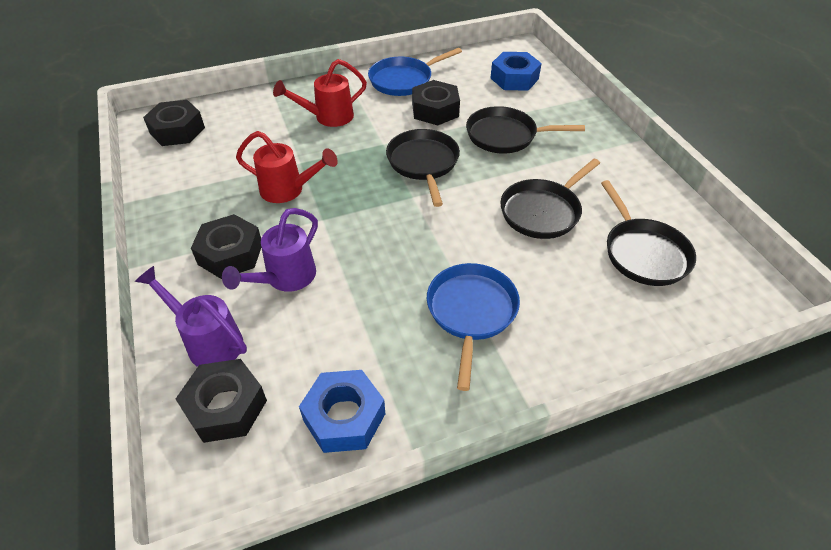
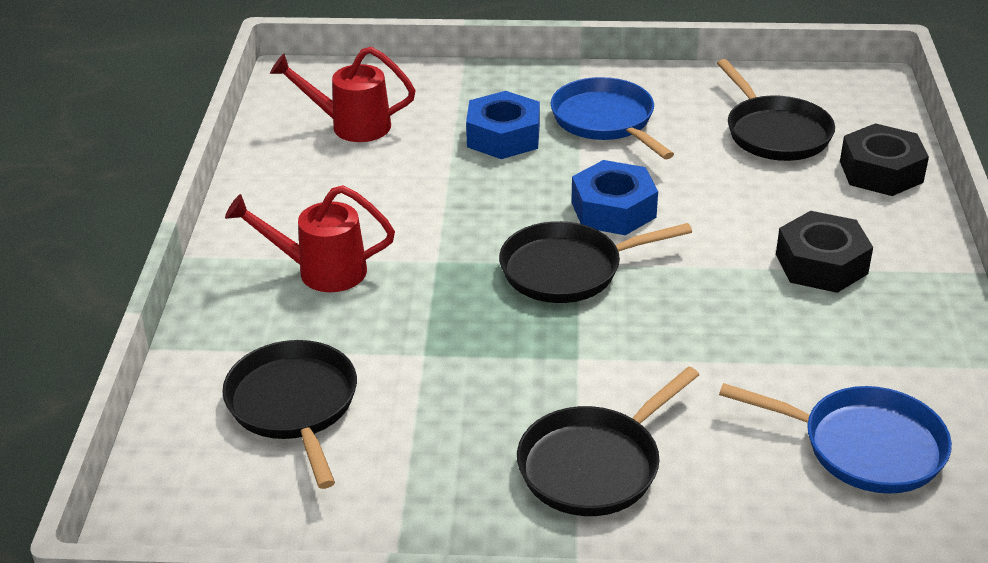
black nut: 4 -> 2
purple watering can: 2 -> 0

